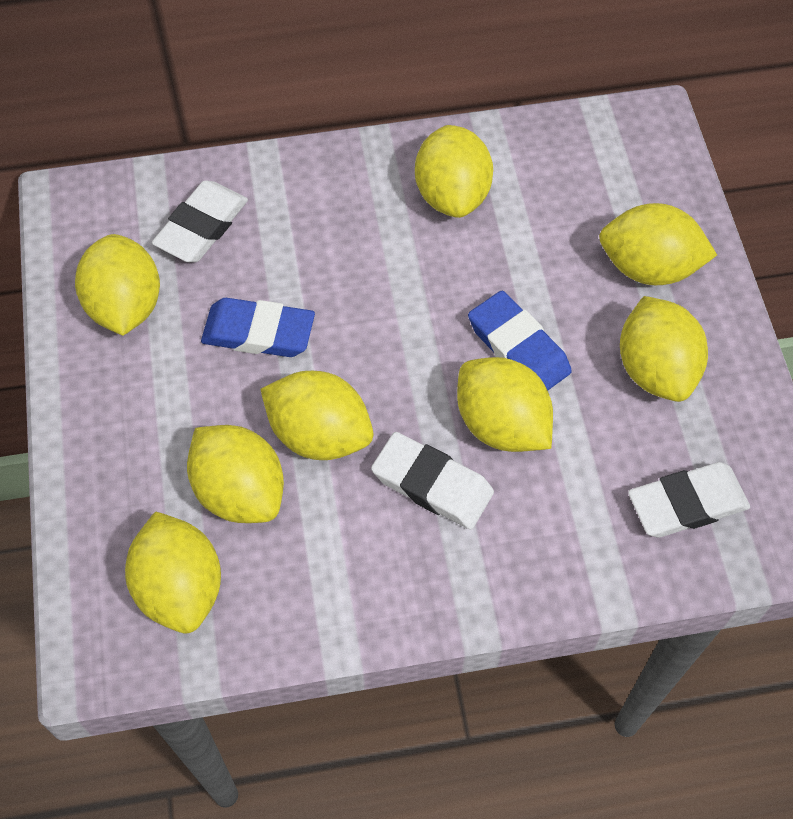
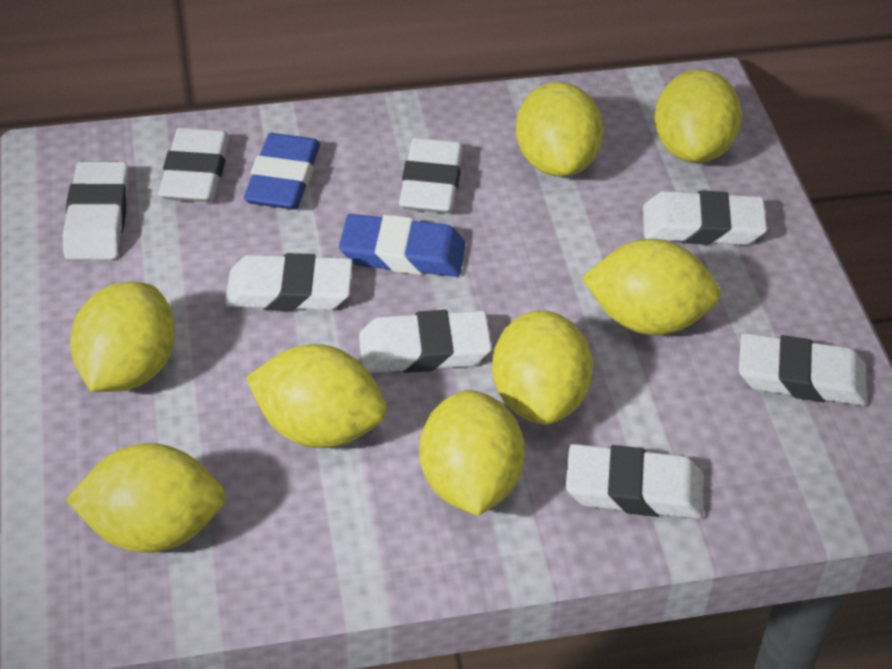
white eraser: 3 -> 8

